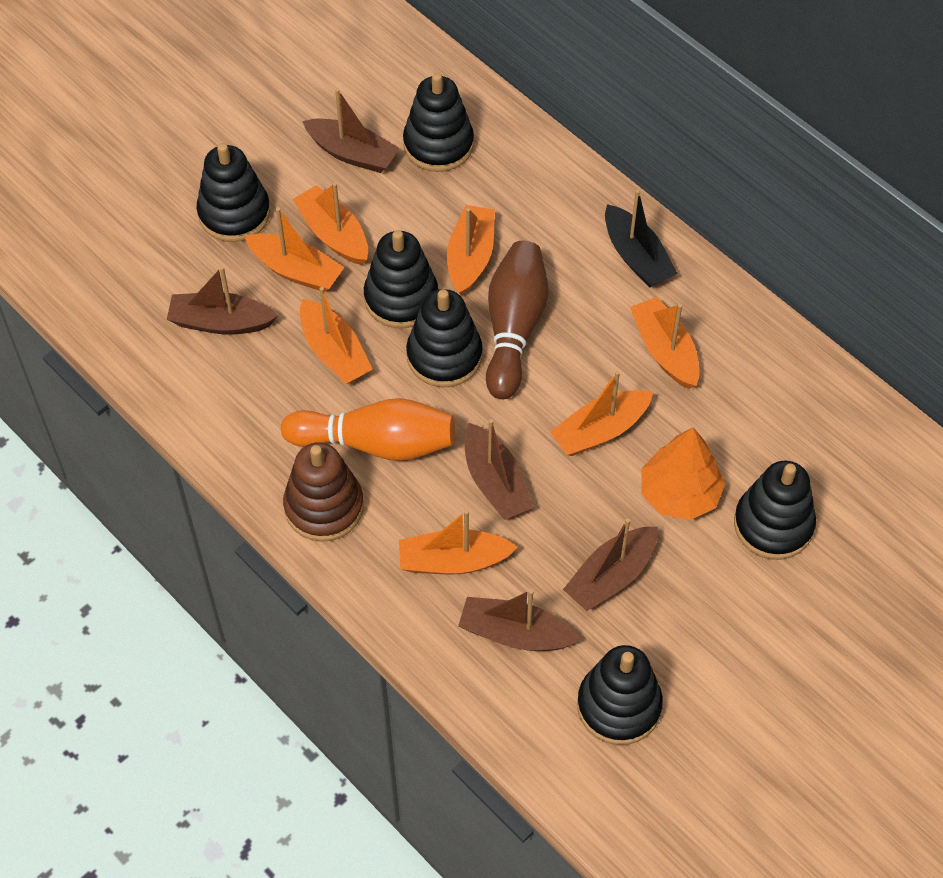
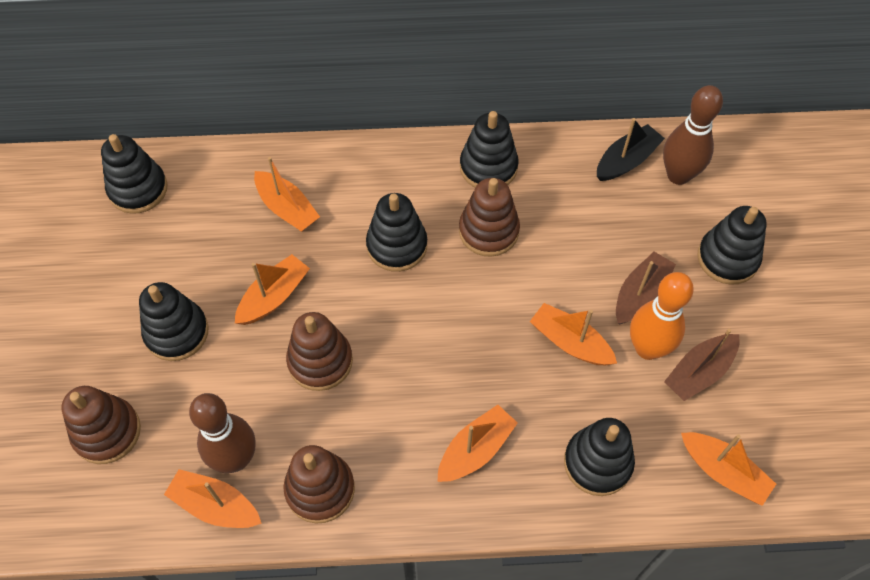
brown boat: 5 -> 2
brown bowling pin: 1 -> 2
brown stacking toy: 1 -> 4
orange boat: 7 -> 6
orange tree: 1 -> 0

